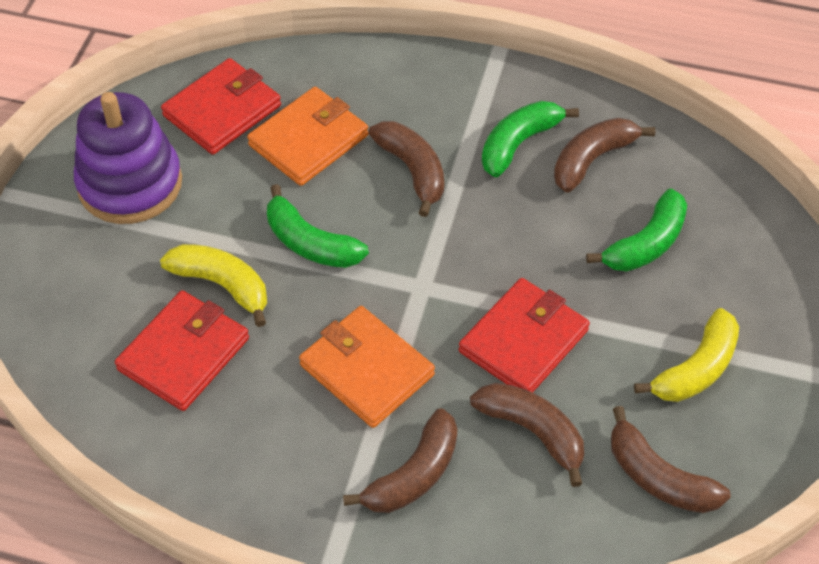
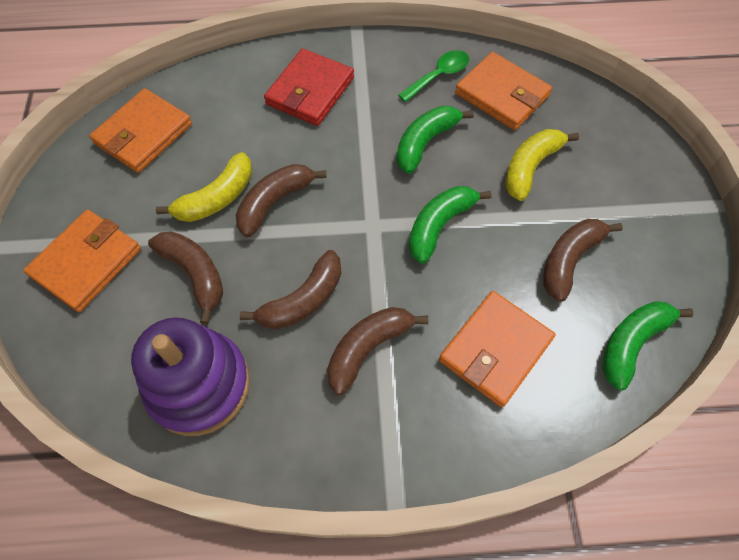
green spoon: 0 -> 1
orange wallet: 2 -> 4
red wallet: 3 -> 1

